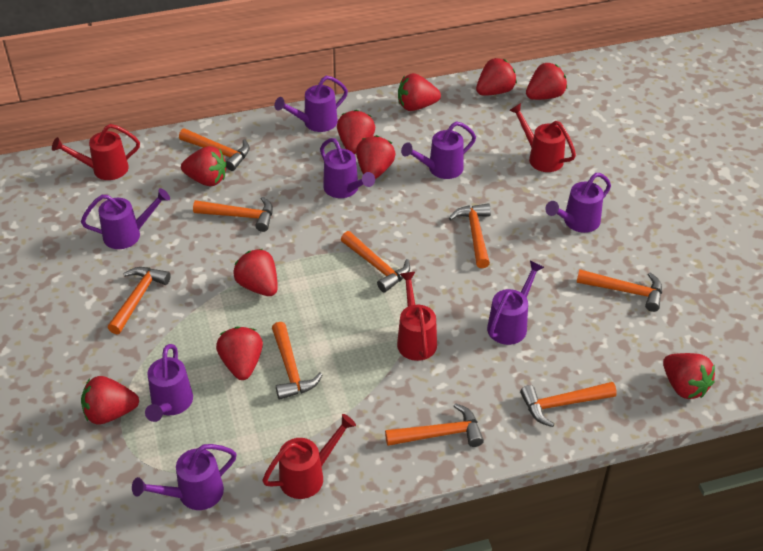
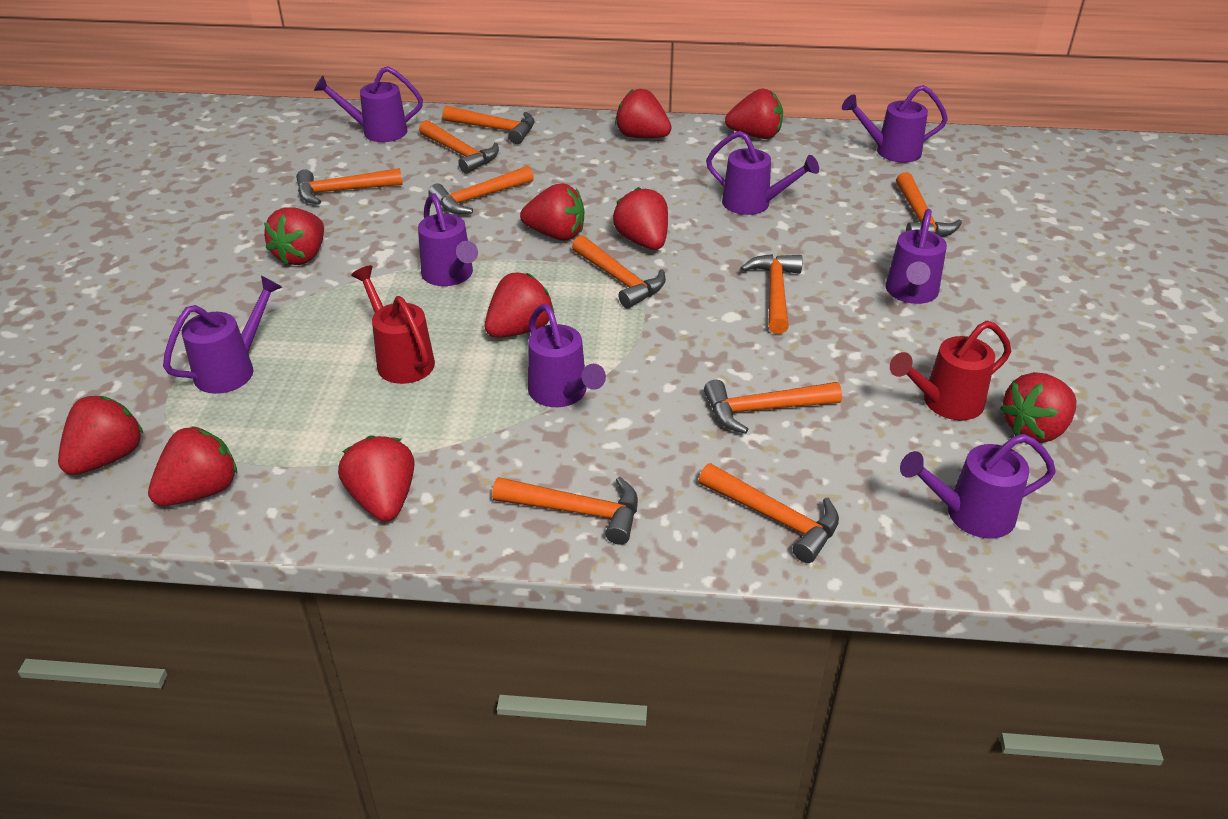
orange hammer: 9 -> 10
red watering can: 4 -> 2

